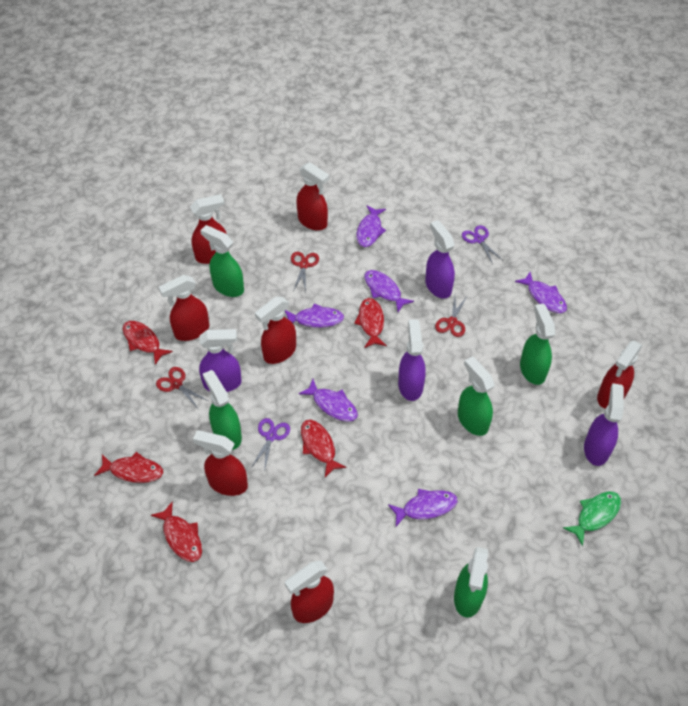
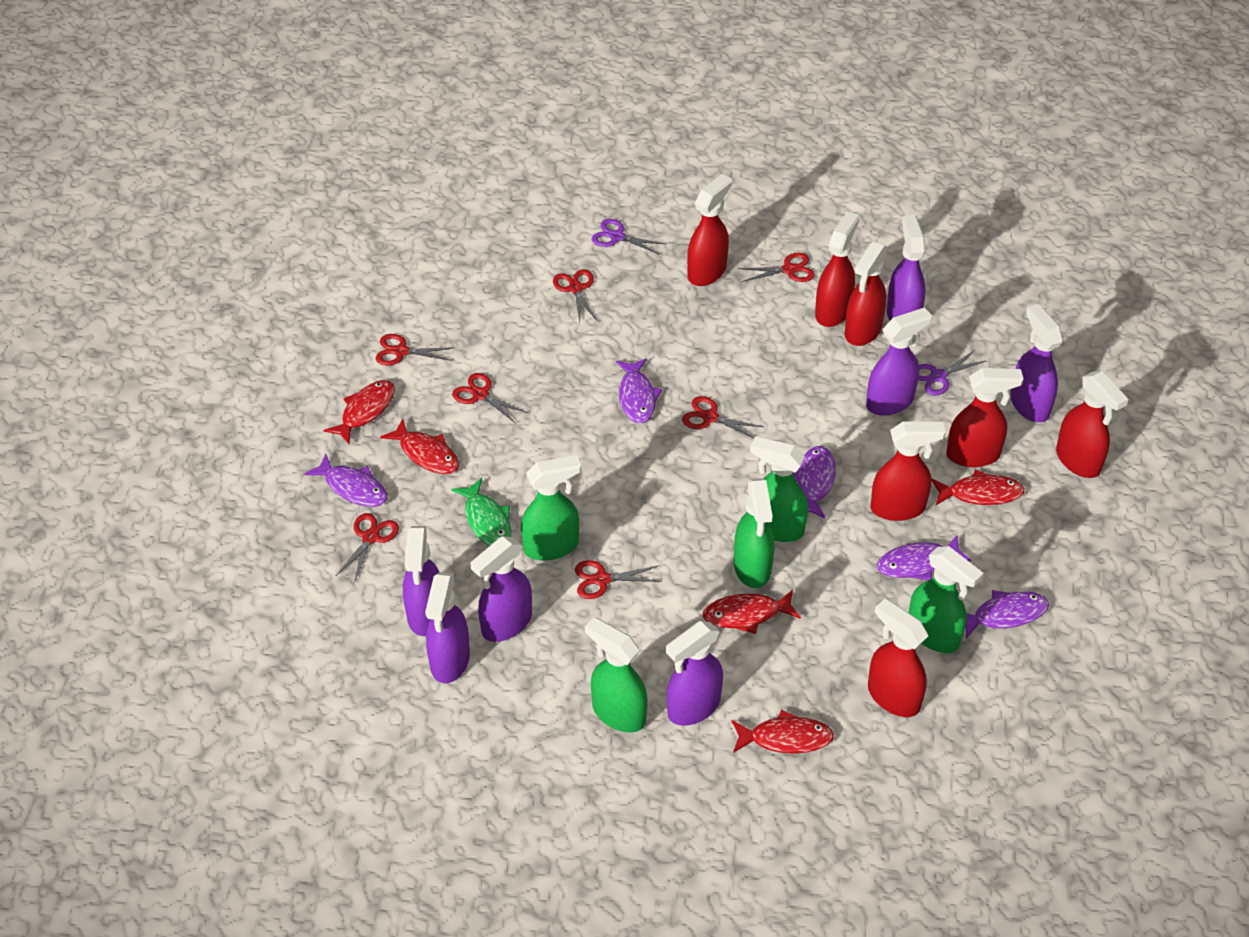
purple fish: 6 -> 5
purple spray bottle: 4 -> 7
red scissors: 3 -> 7

